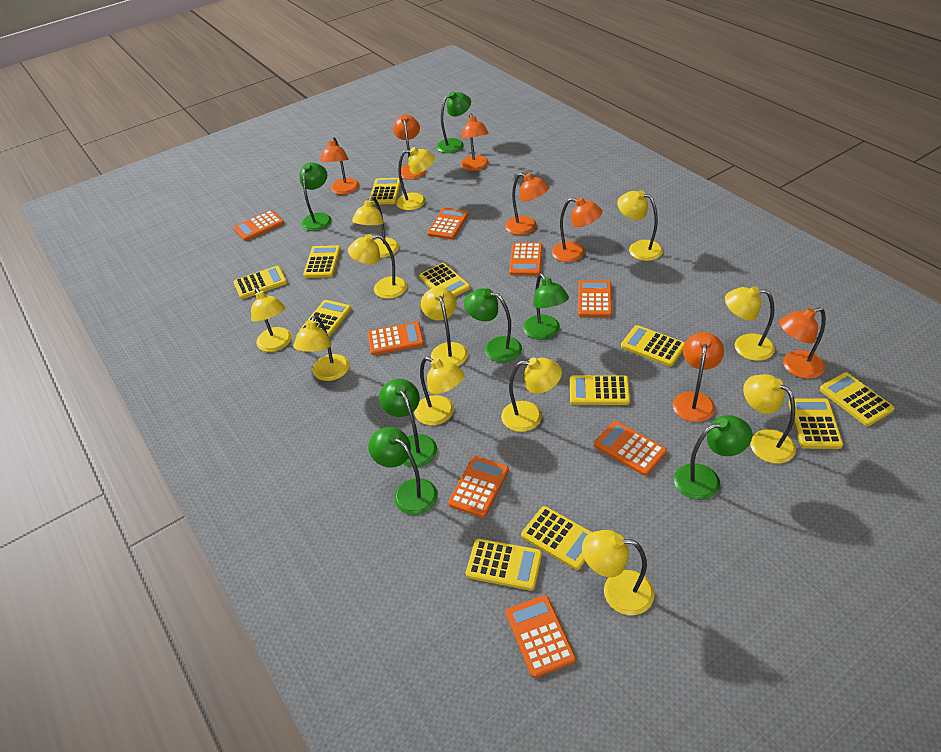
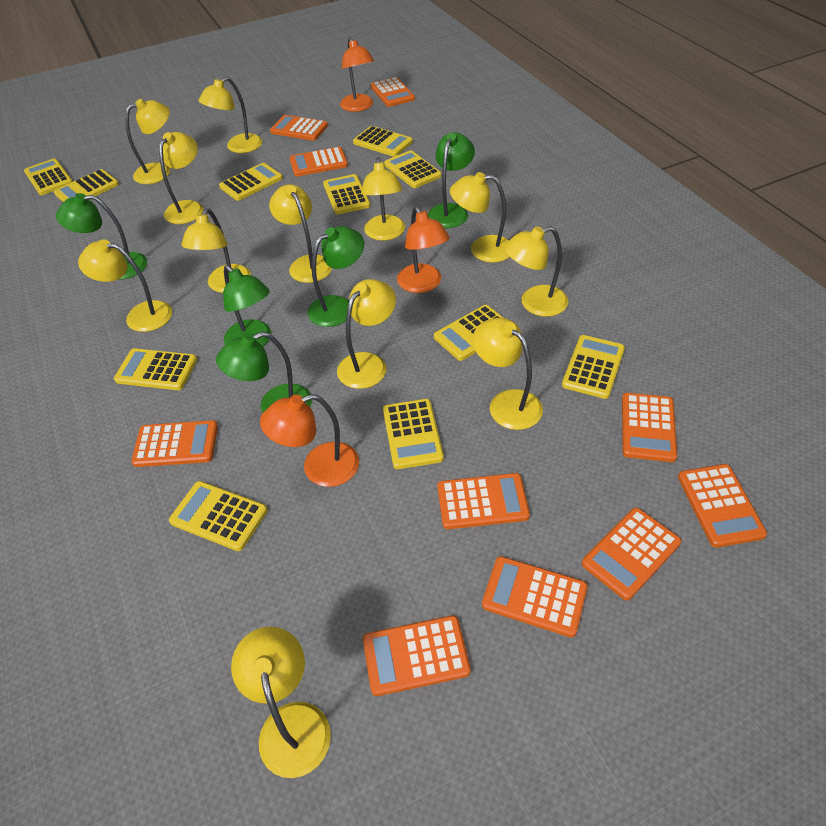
green lamp: 7 -> 5
orange calculator: 8 -> 10
orange lamp: 7 -> 3

